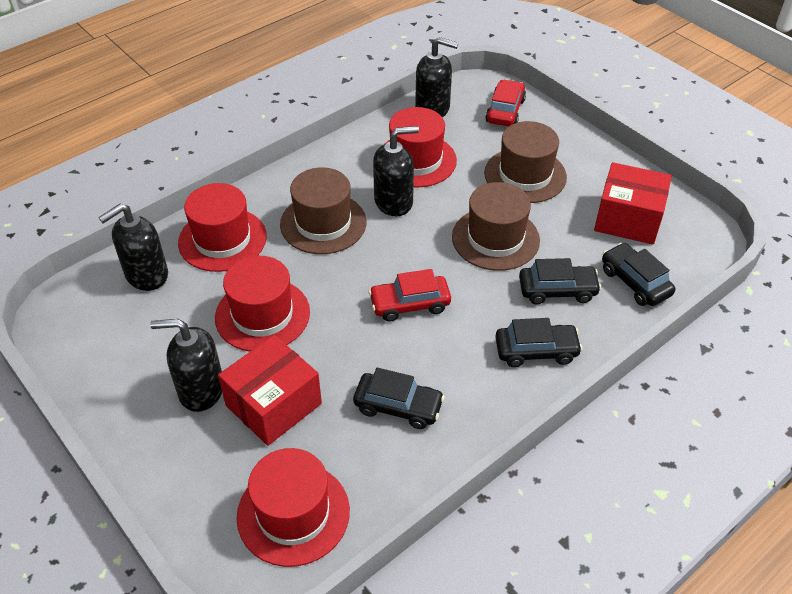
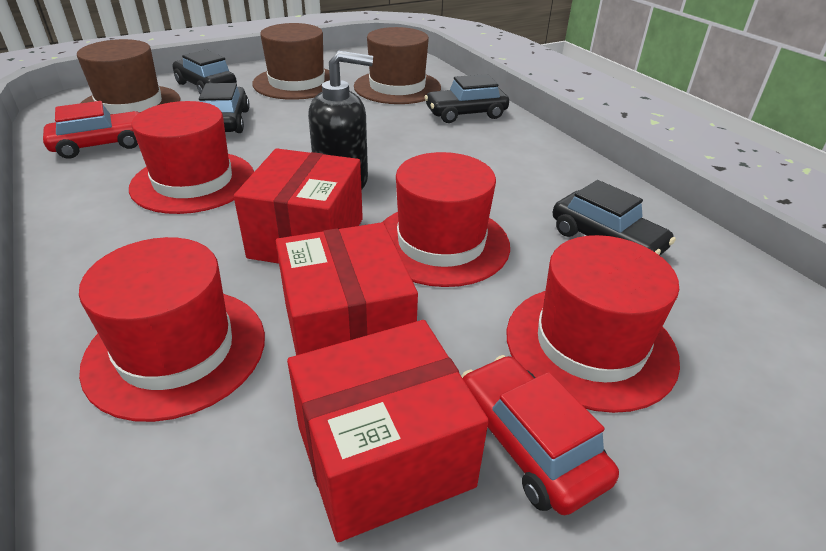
black soap dispenser: 4 -> 1
red box: 2 -> 3

